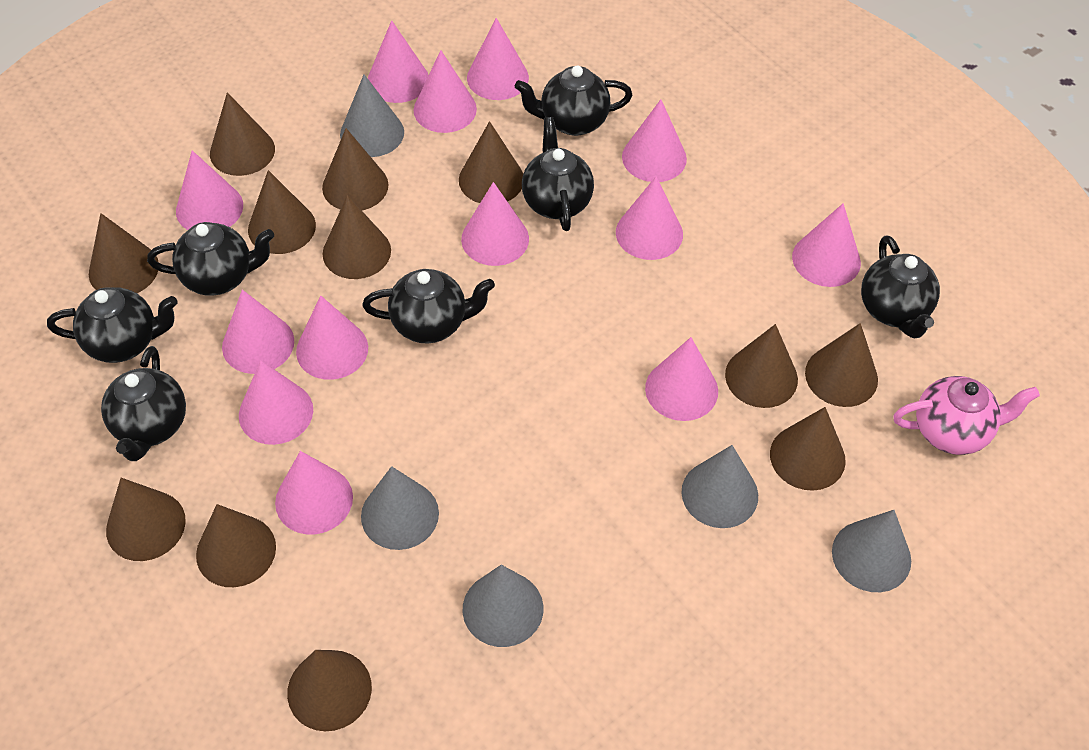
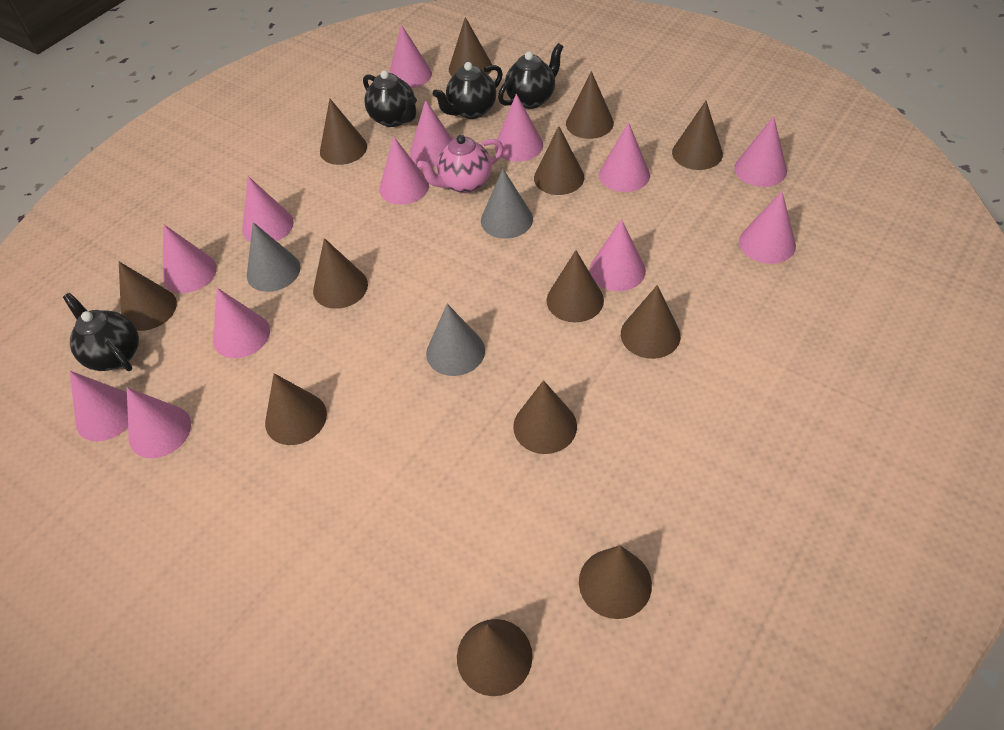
black teapot: 7 -> 4
brown cone: 12 -> 13
grey cone: 5 -> 3

